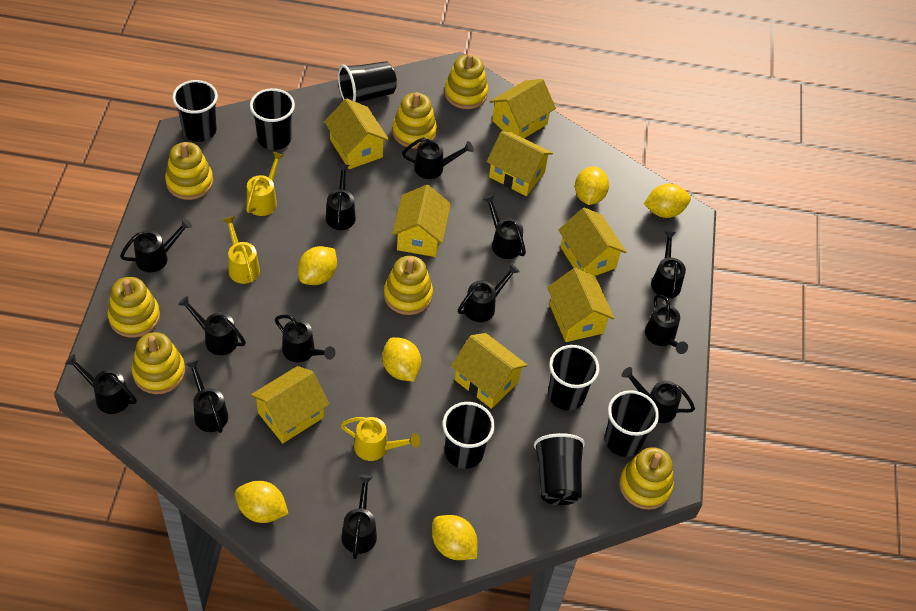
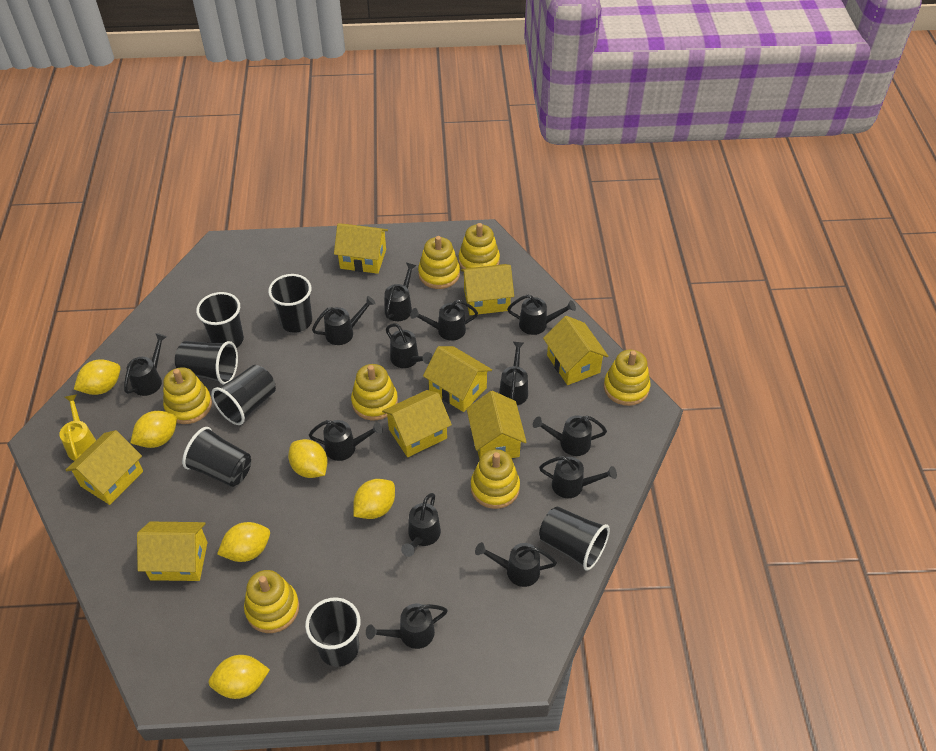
yellow watering can: 3 -> 1

